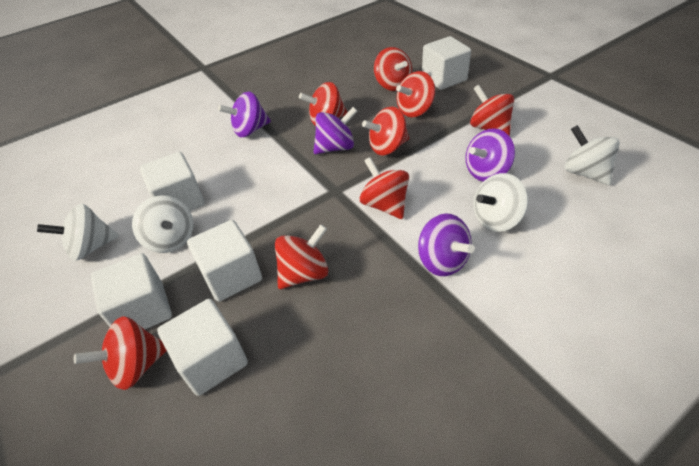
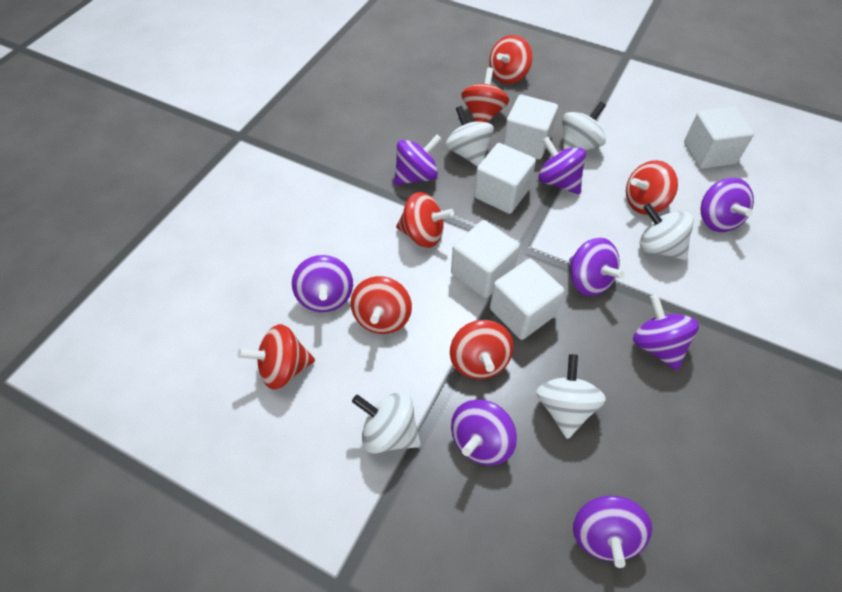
purple spinning top: 4 -> 8
red spinning top: 8 -> 7
white spinning top: 4 -> 5

